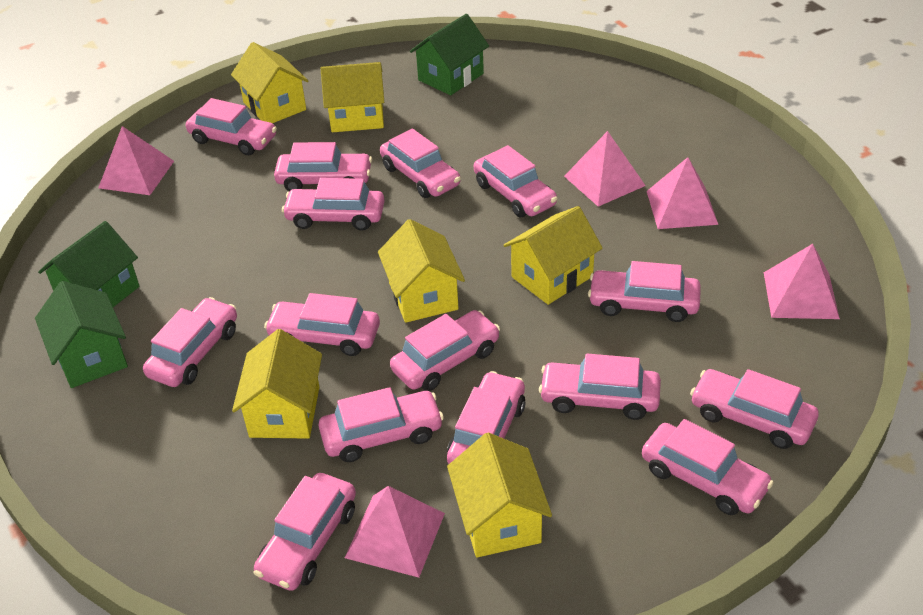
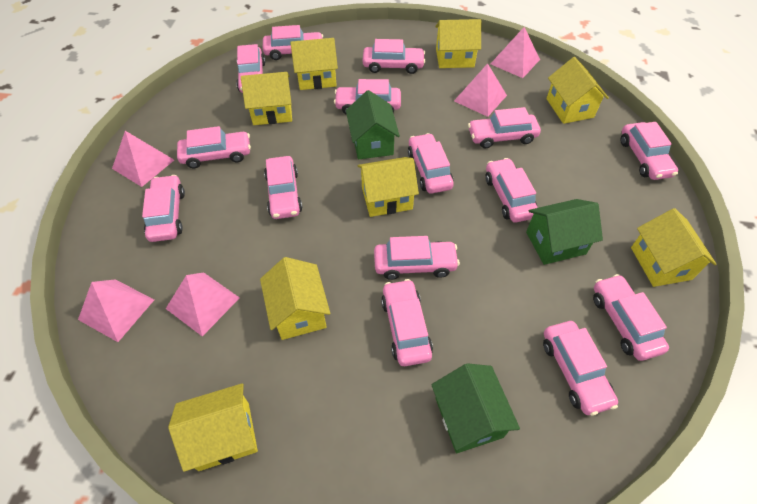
yellow house: 6 -> 8

